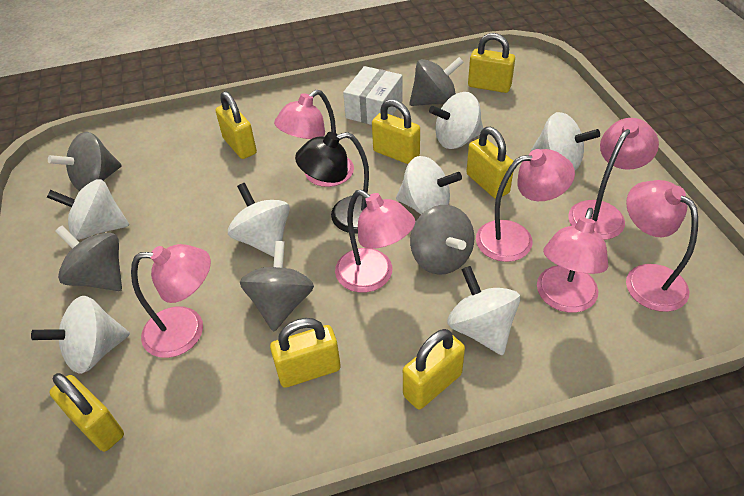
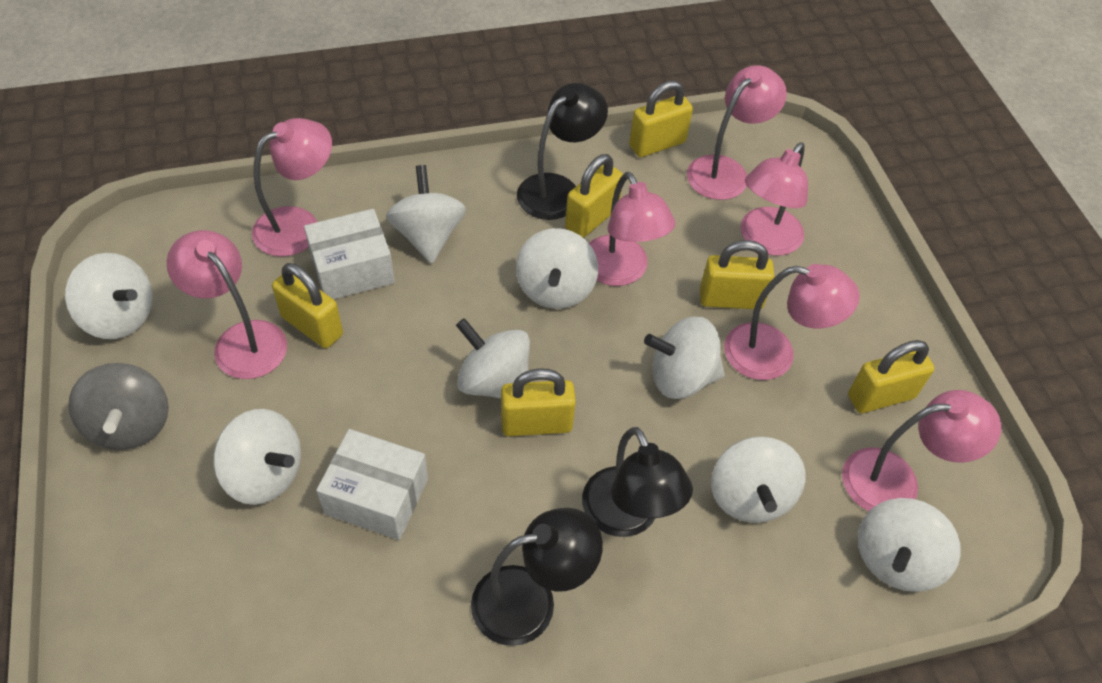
black lamp: 1 -> 3
grey spinning top: 5 -> 1
white box: 1 -> 2
white spinning top: 7 -> 8
yellow padlock: 7 -> 6

